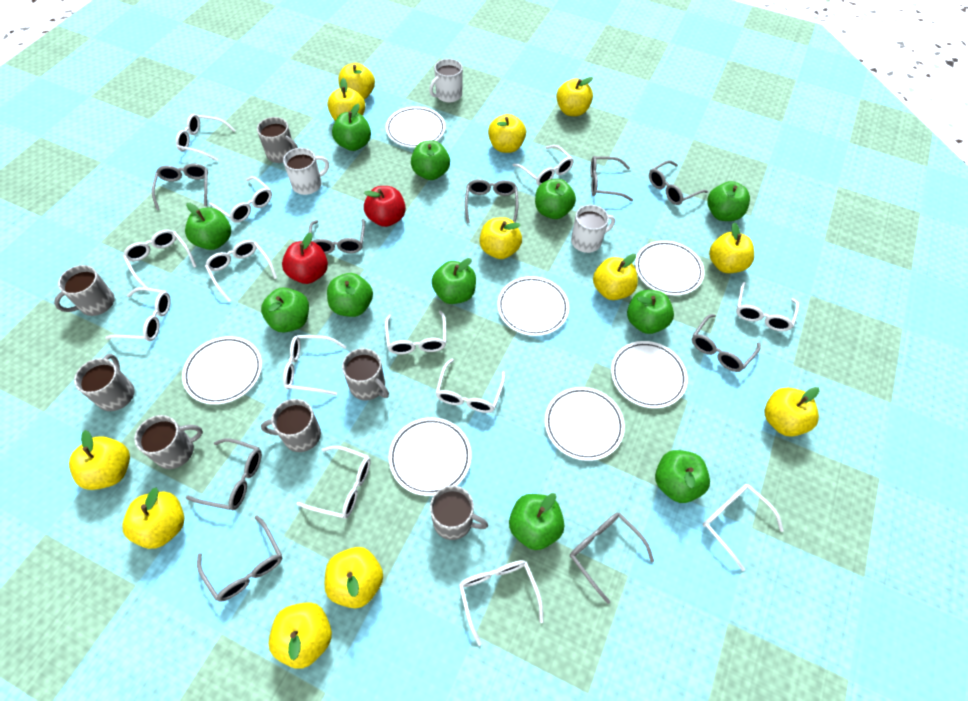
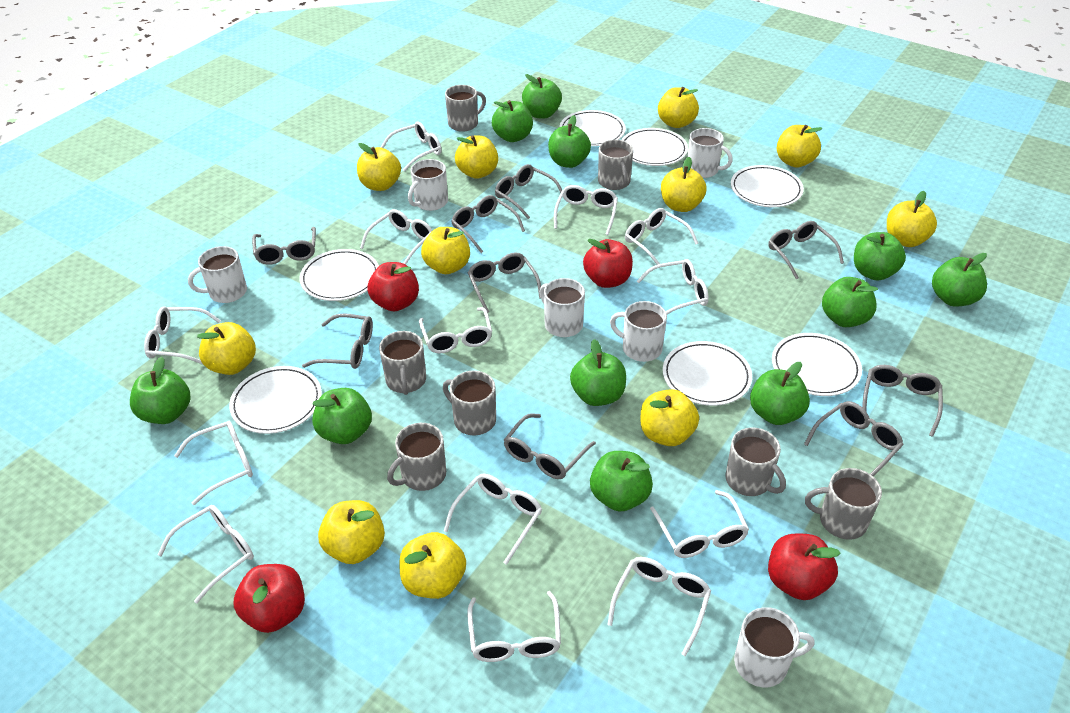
red apple: 2 -> 4
white mug: 3 -> 6
yellow apple: 12 -> 11

